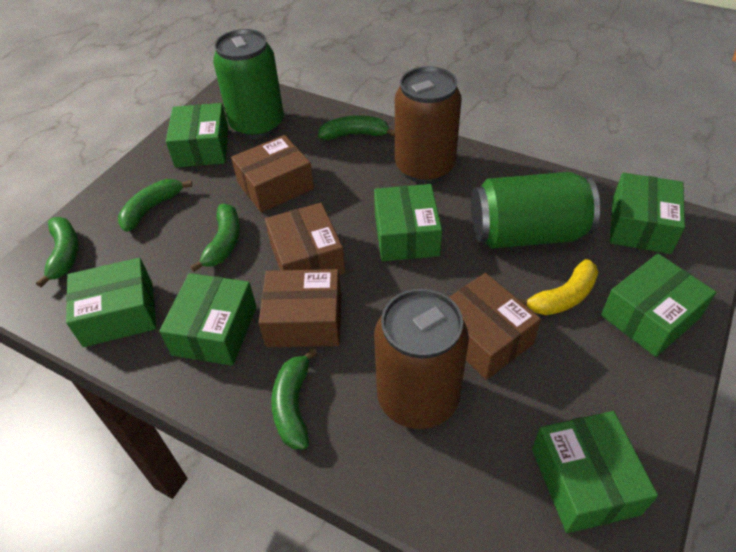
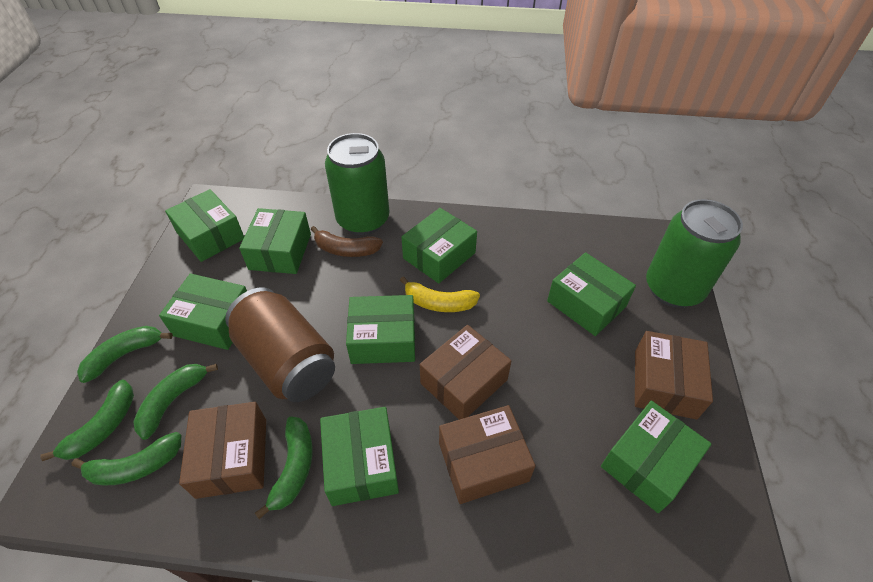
brown banana: 0 -> 1
brown can: 2 -> 1
green box: 7 -> 8

